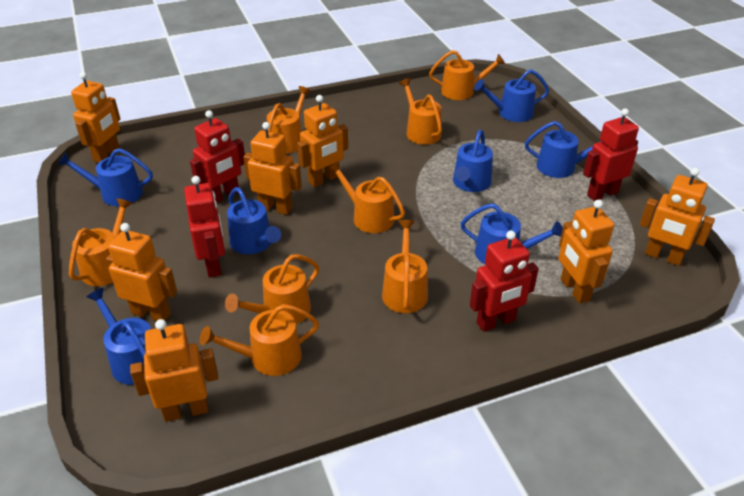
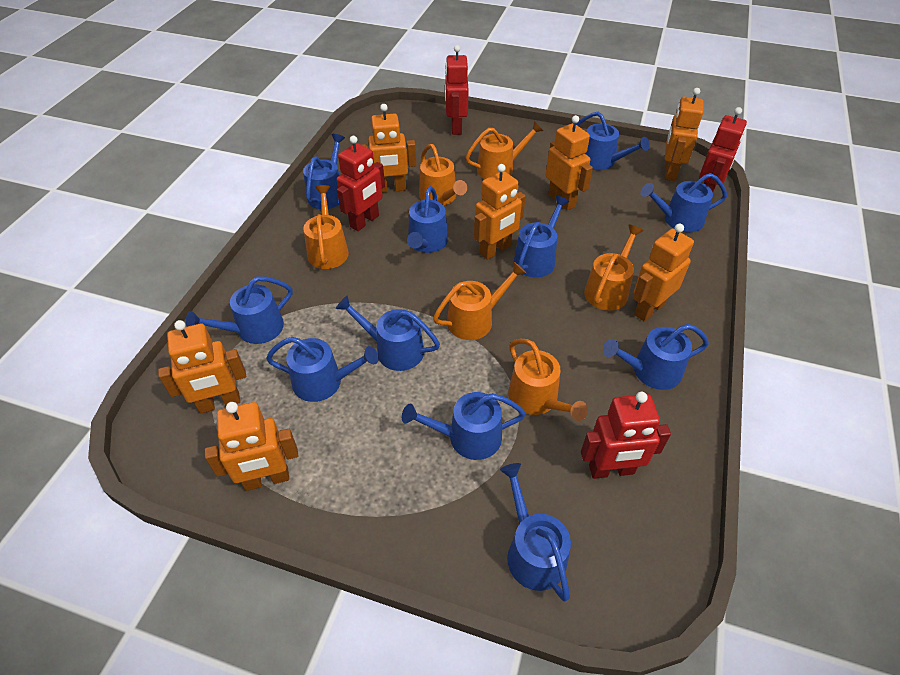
blue watering can: 7 -> 11
orange watering can: 8 -> 6

